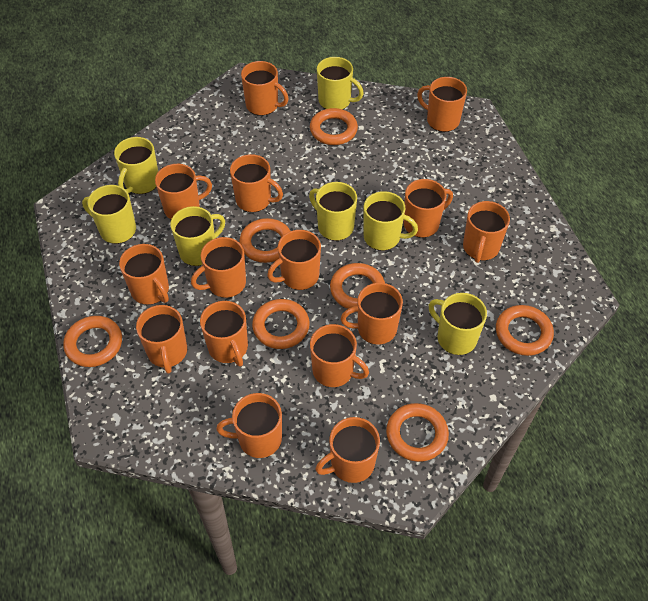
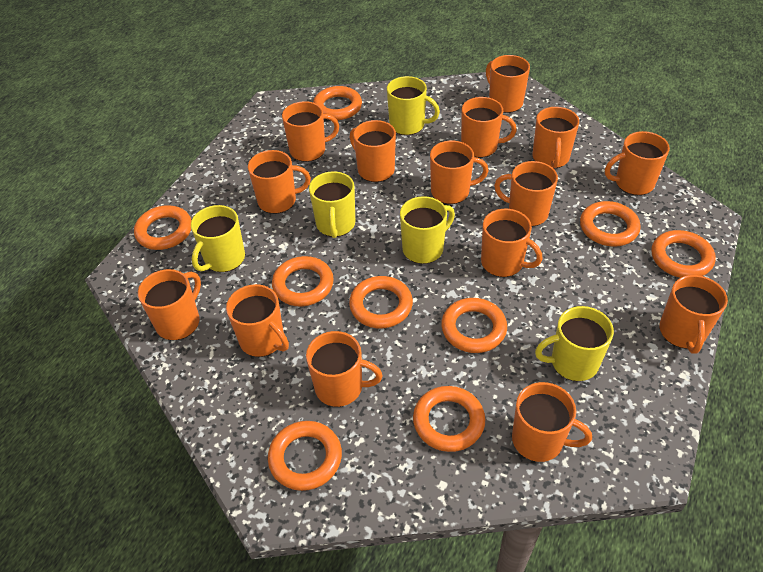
orange ring: 7 -> 9
yellow mug: 7 -> 5

